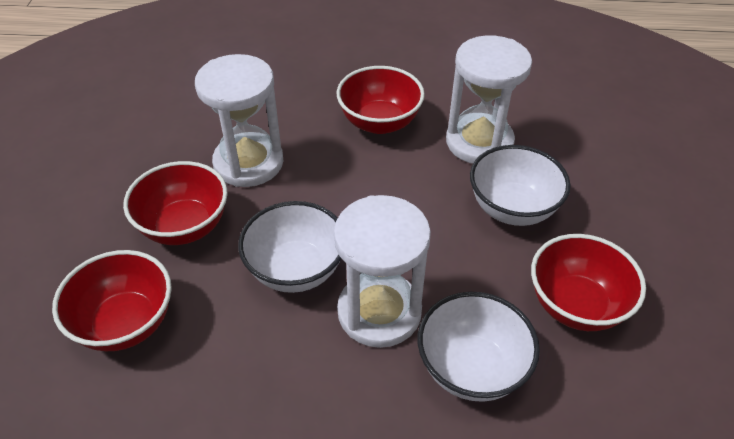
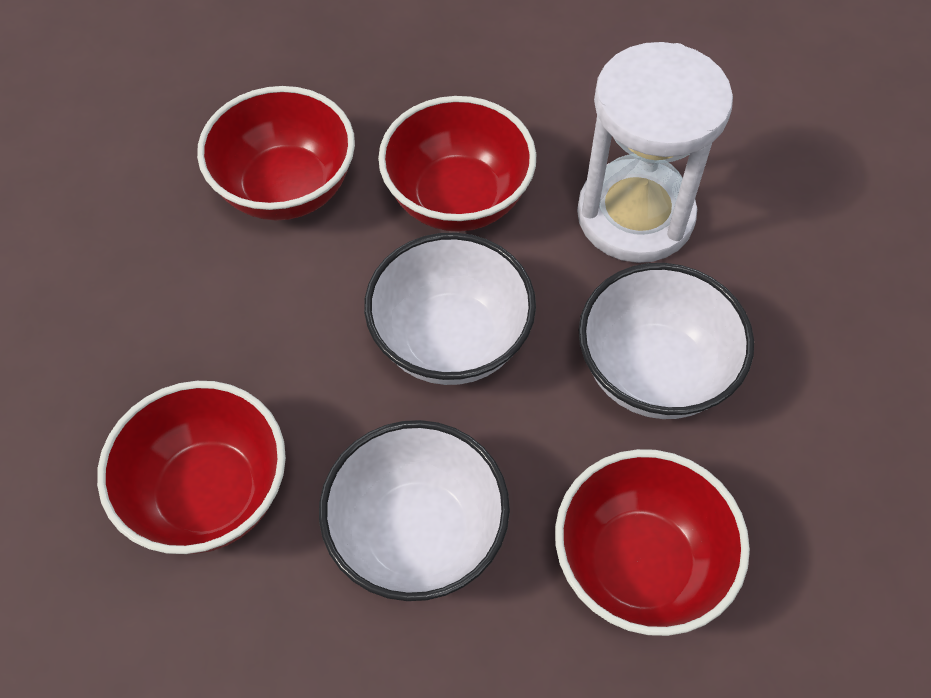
white hourglass: 3 -> 1

